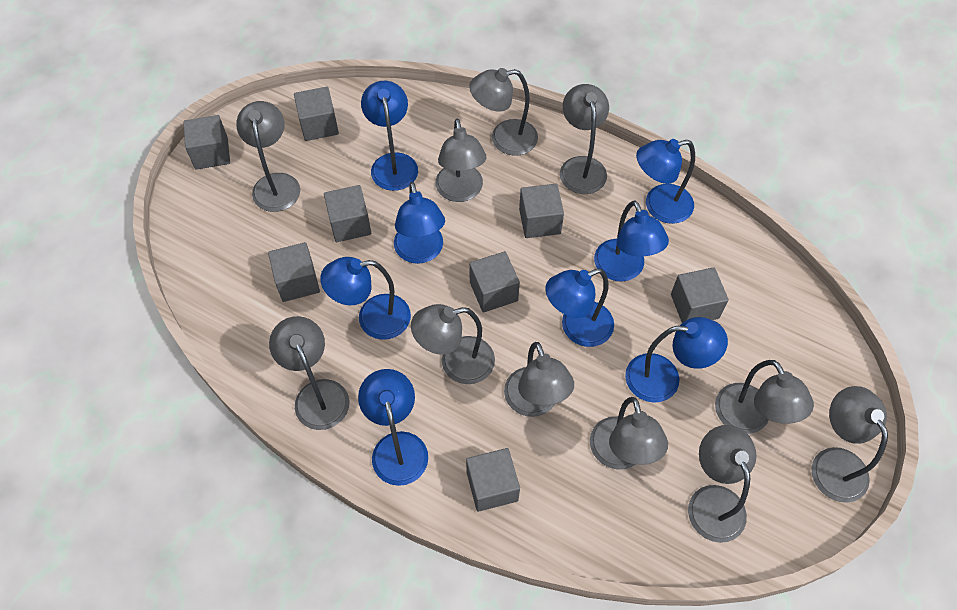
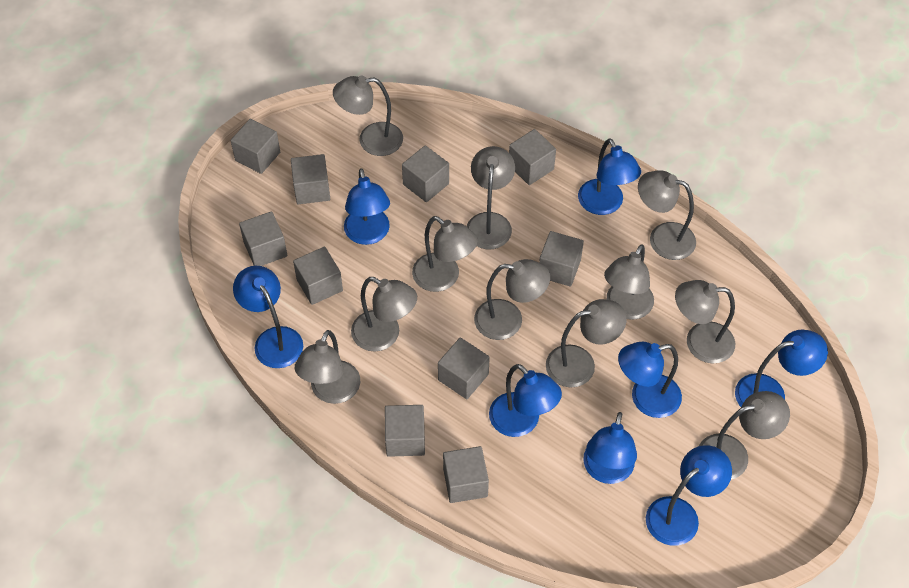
grey cube: 8 -> 10

